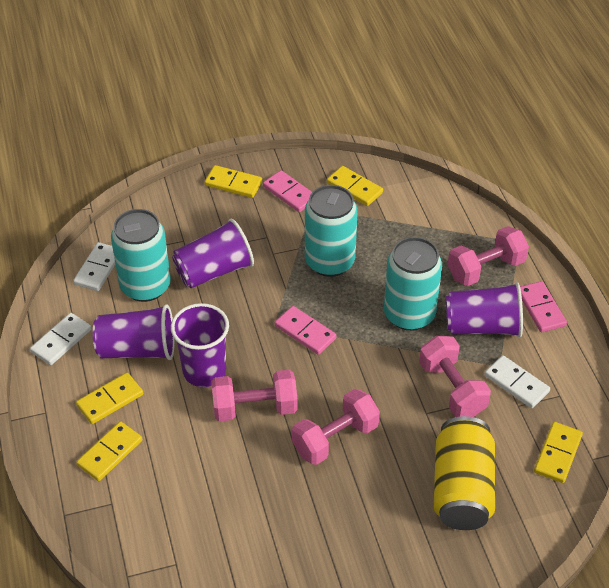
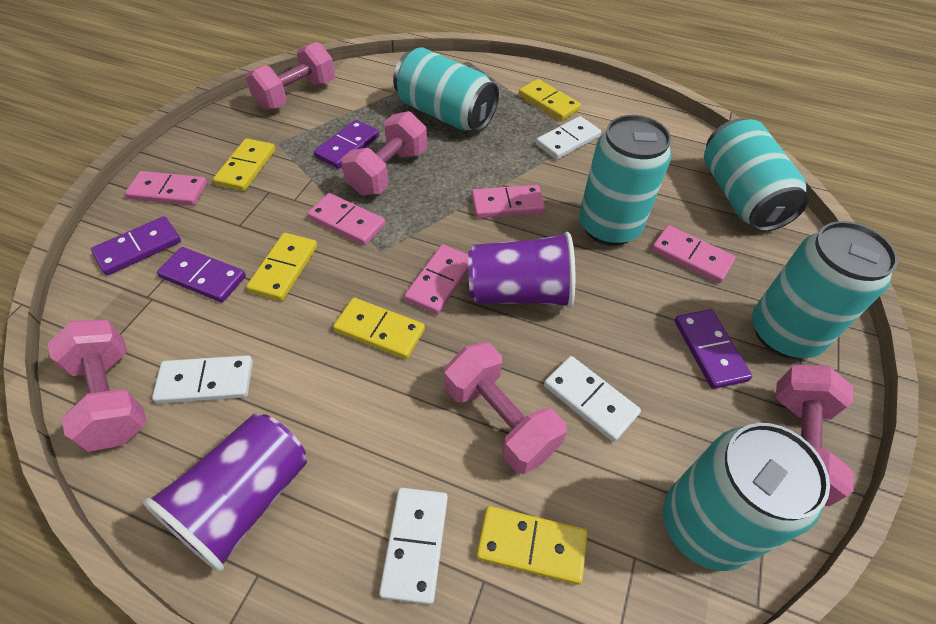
pink domino: 3 -> 5
pink dumbbell: 4 -> 5
purple cup: 4 -> 2
purple domino: 0 -> 4
turquoise can: 3 -> 5
white domino: 3 -> 4
yellow can: 1 -> 0

